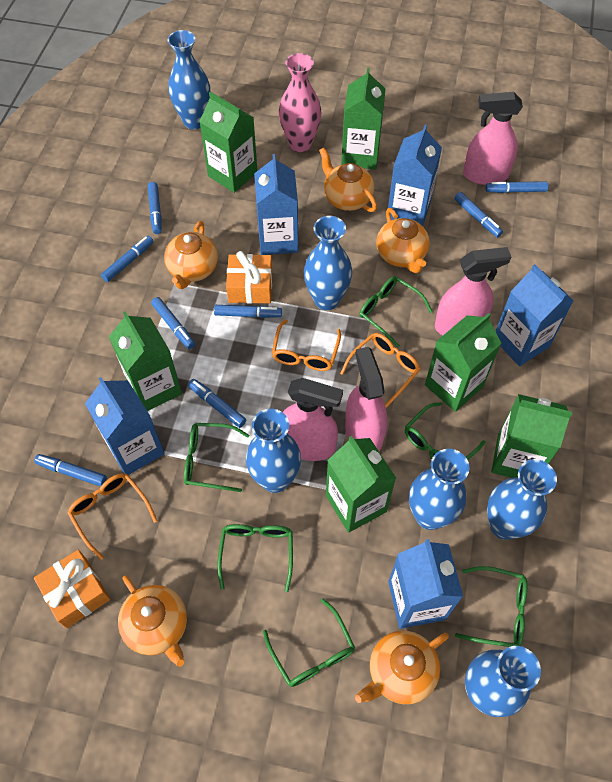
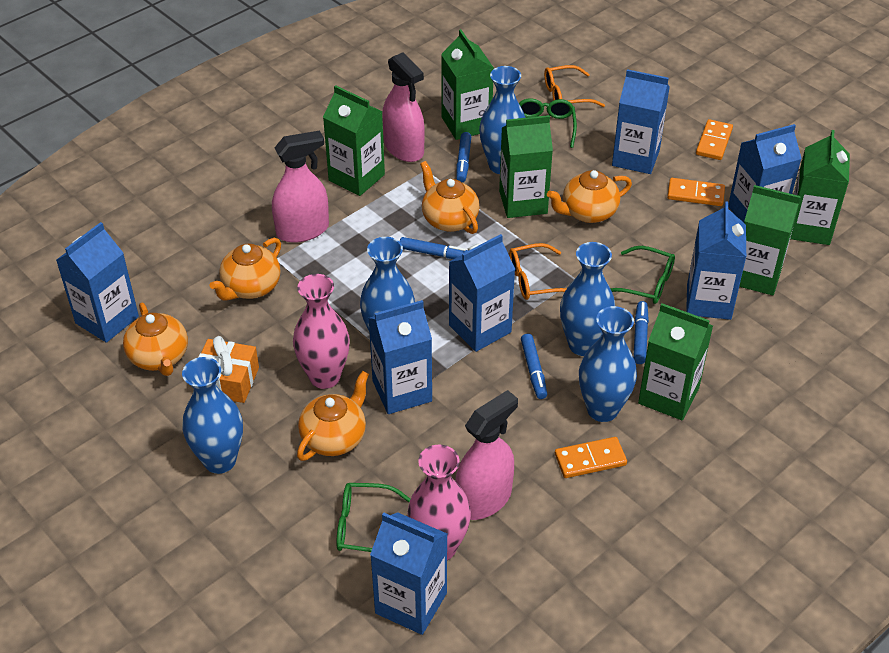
blue carton: 5 -> 7
blue marker: 8 -> 4
blue vase: 6 -> 5
green glasses: 6 -> 3
orange domino: 0 -> 3
orange gift: 2 -> 1
orange glasses: 3 -> 2
pink spray bottle: 4 -> 3
pink vase: 1 -> 2

